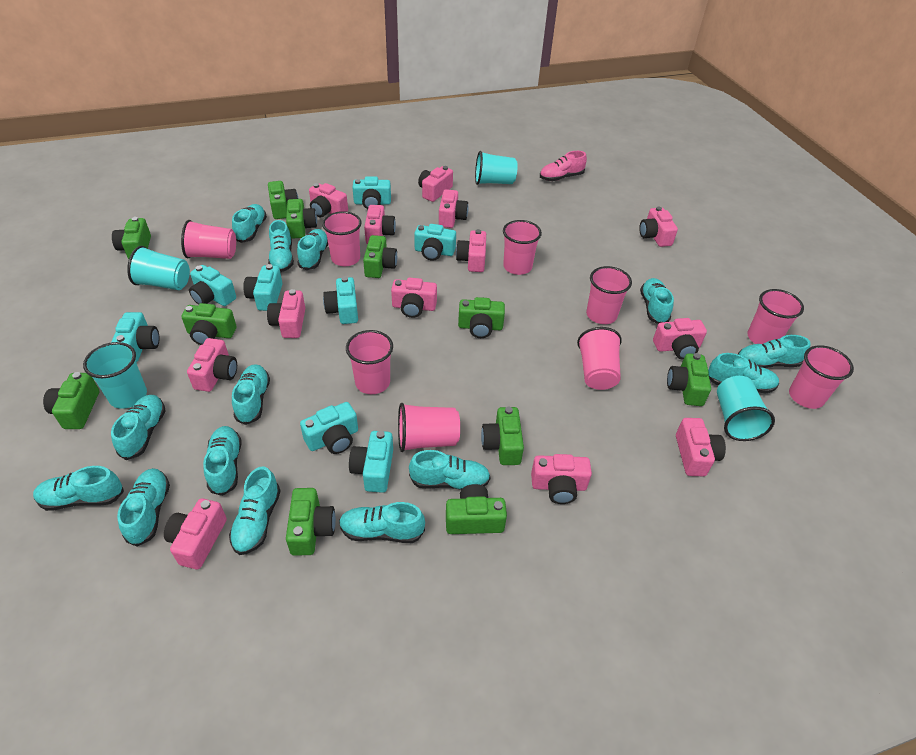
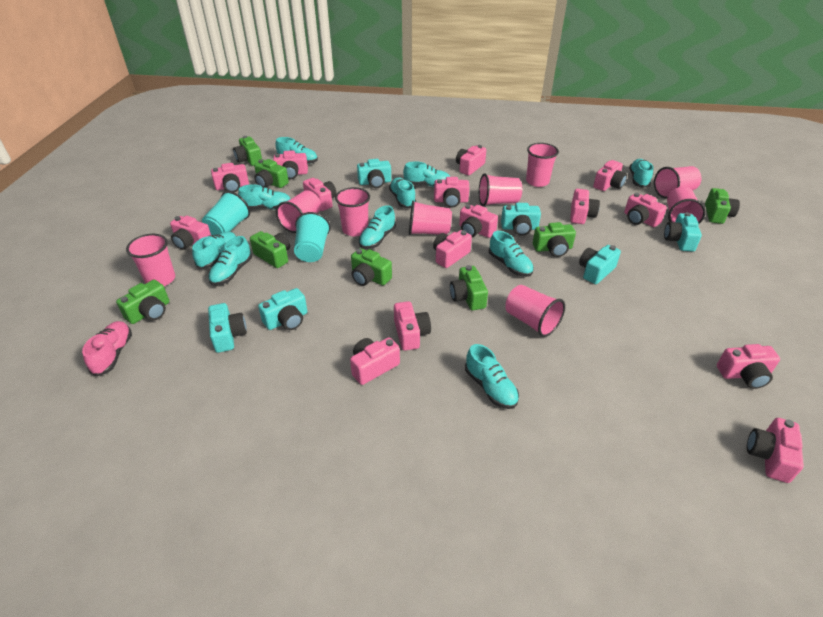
green camera: 11 -> 8
pink camera: 13 -> 15
turquoise camera: 8 -> 6
turquoise cup: 4 -> 2
turquoise shoe: 14 -> 10

